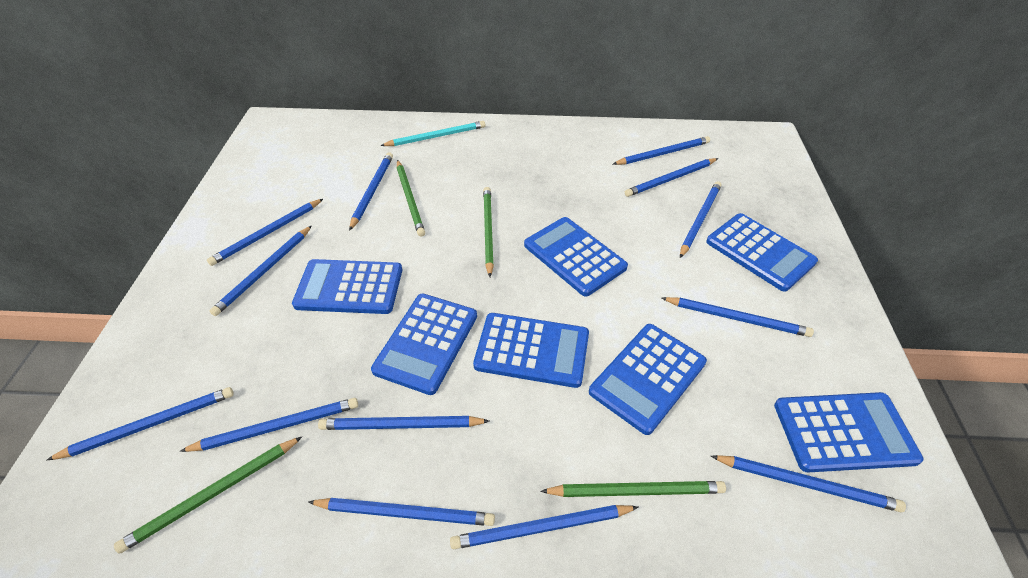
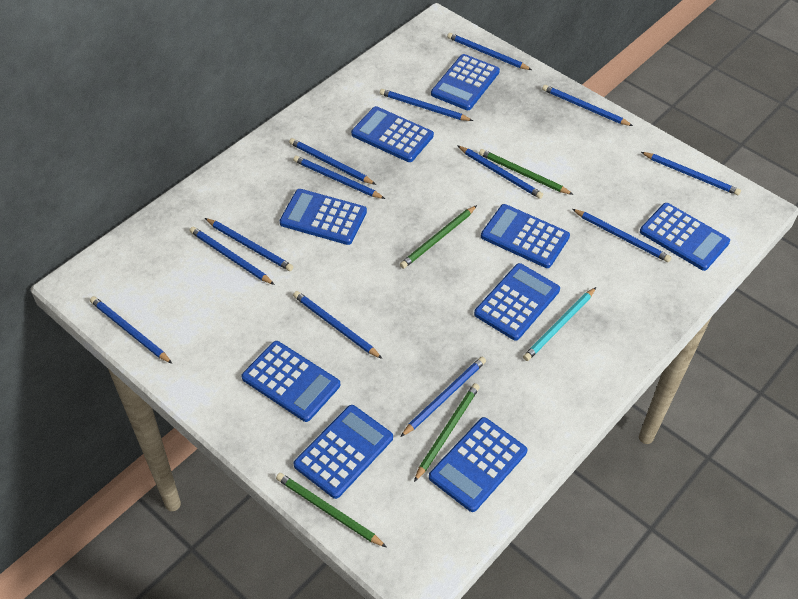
blue calculator: 7 -> 9

